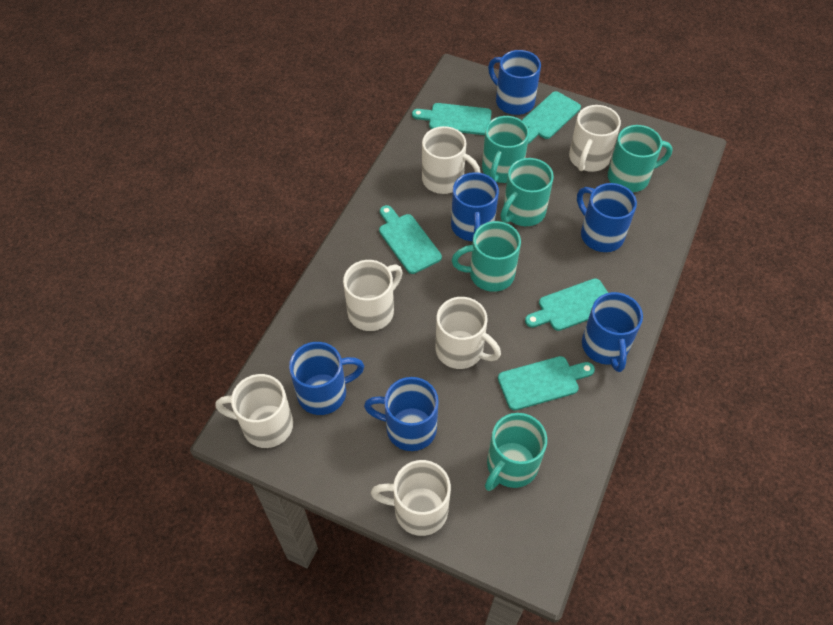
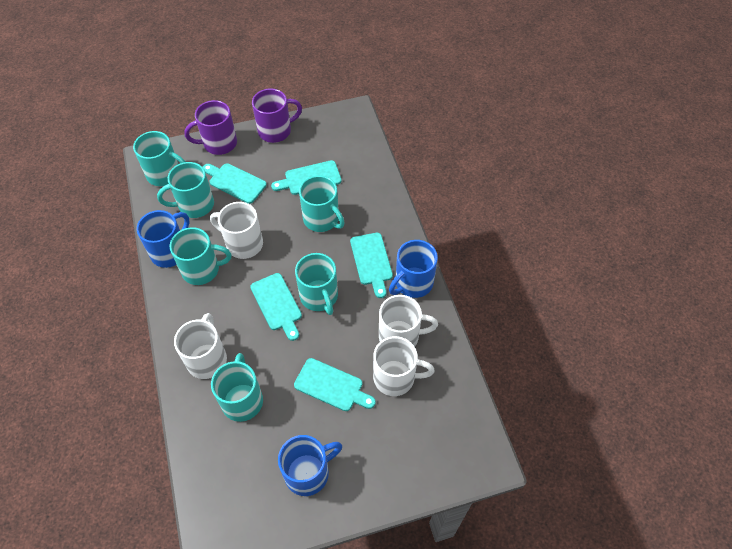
blue mug: 6 -> 3
purple mug: 0 -> 2
turquoise mug: 5 -> 6
white mug: 6 -> 4

